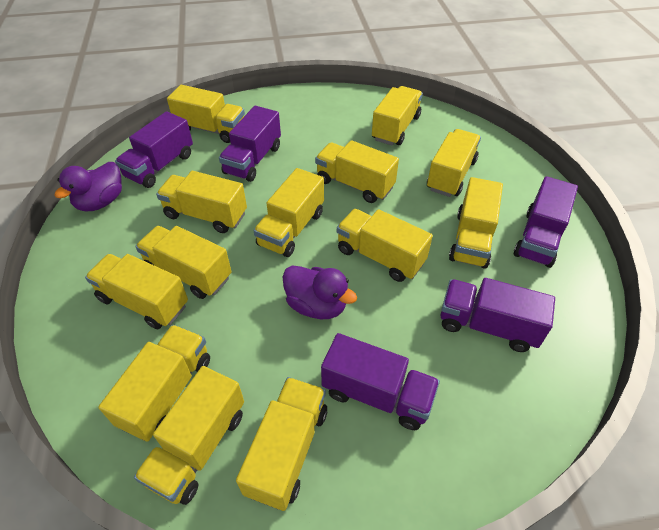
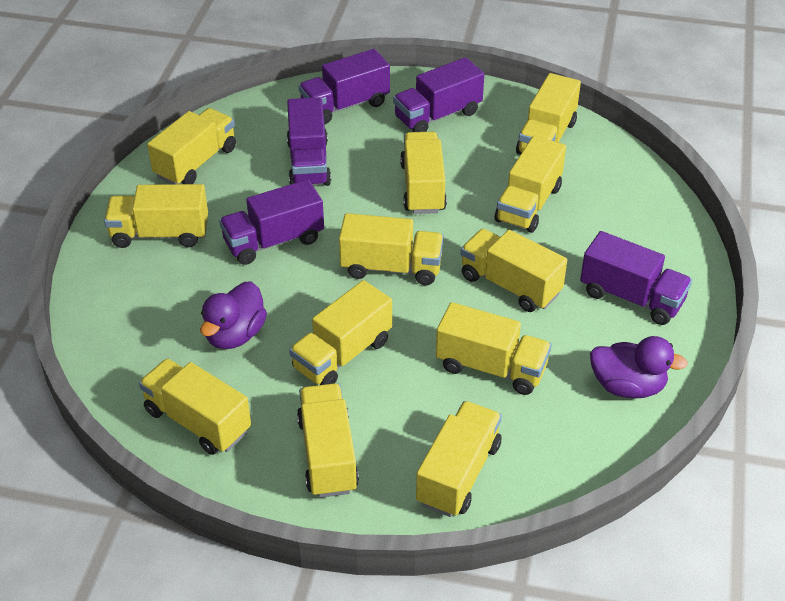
yellow truck: 13 -> 12

